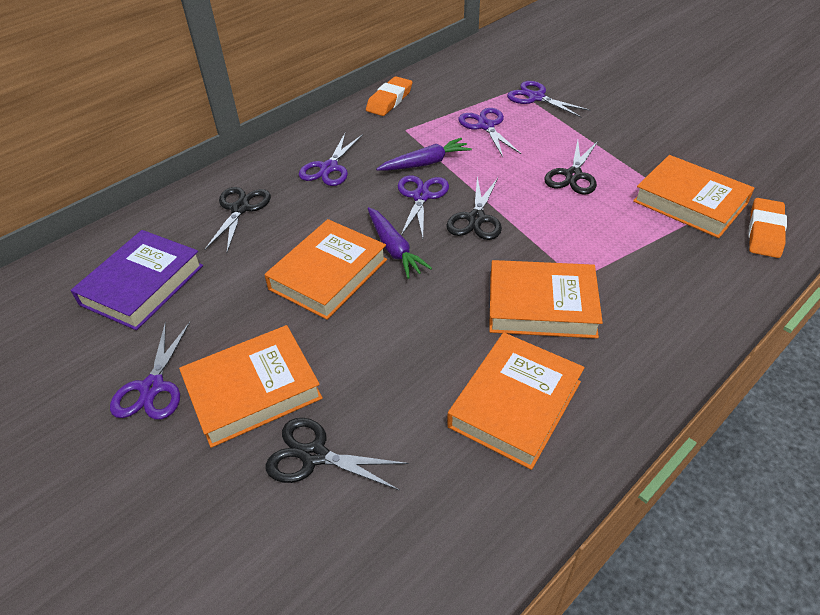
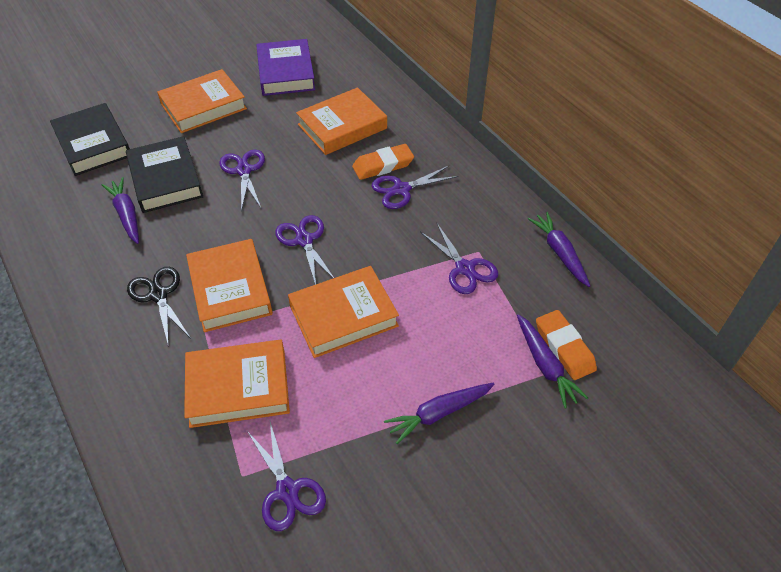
black book: 0 -> 2
black scissors: 4 -> 1
purple carrot: 2 -> 4

